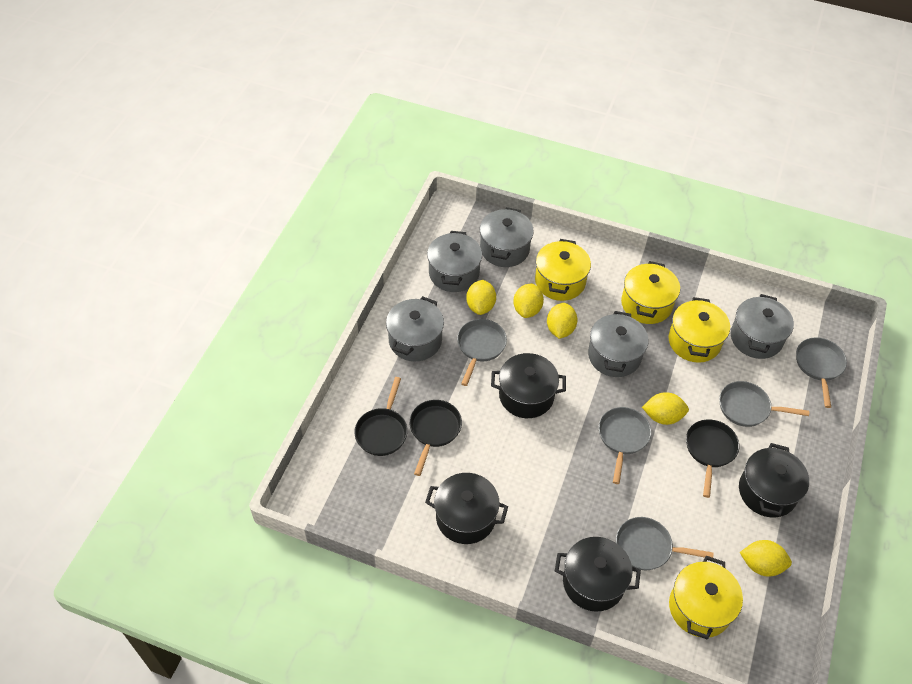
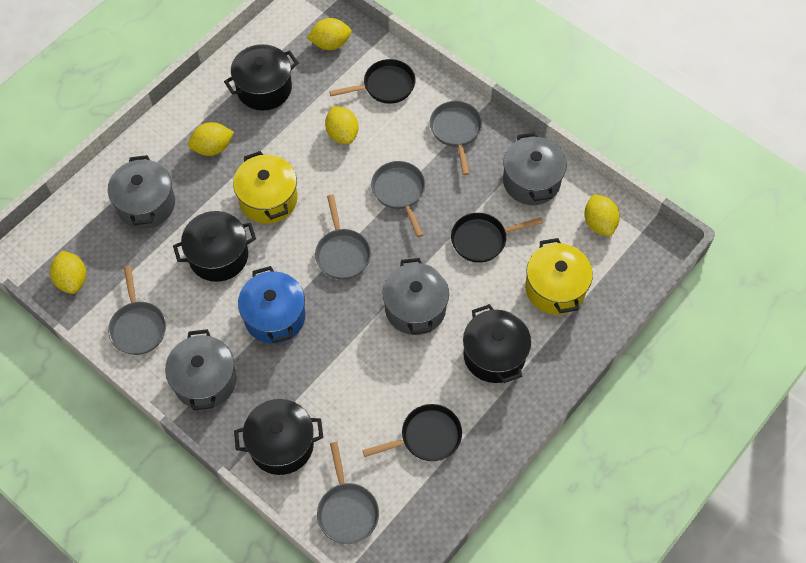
blue pot: 0 -> 1
grey pot: 5 -> 4
yellow pot: 4 -> 2

